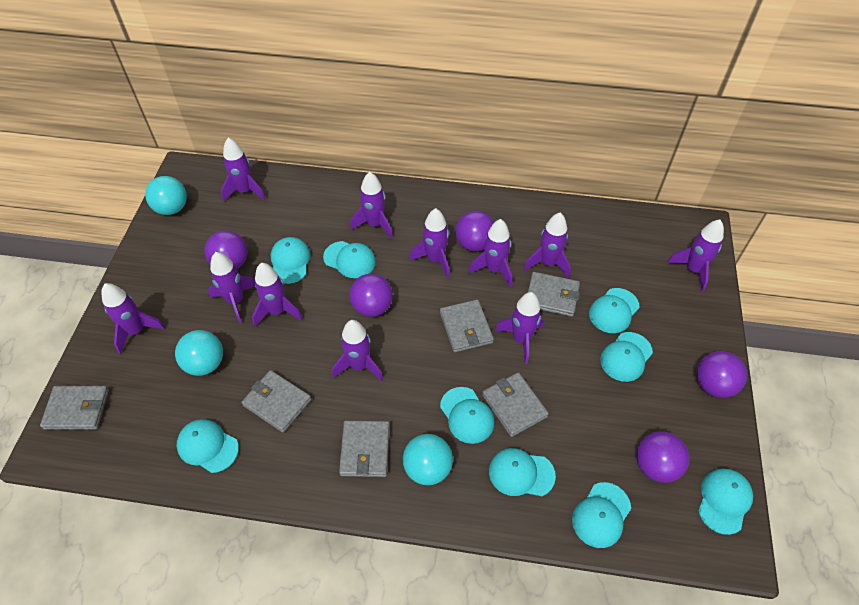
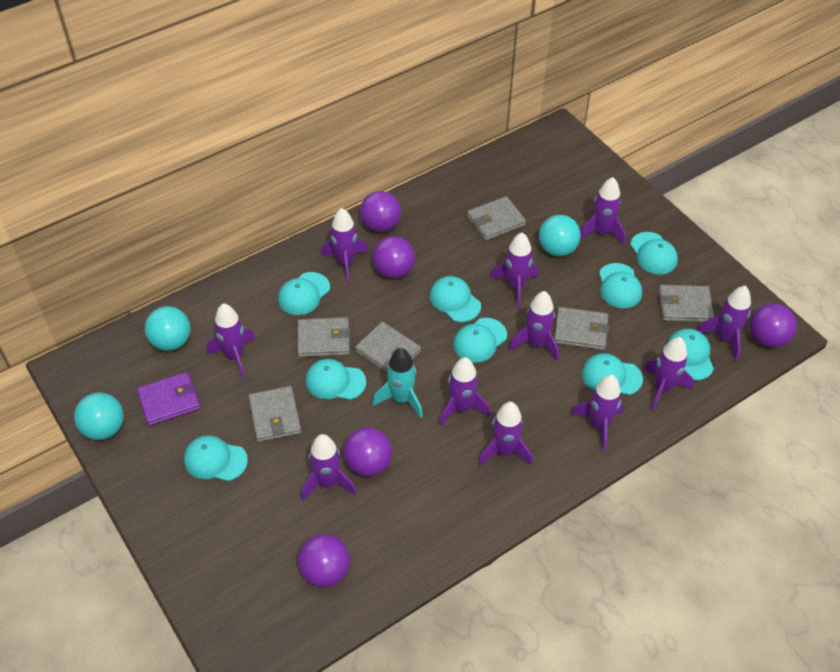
purple wallet: 0 -> 1
turquoise rocket: 0 -> 1

